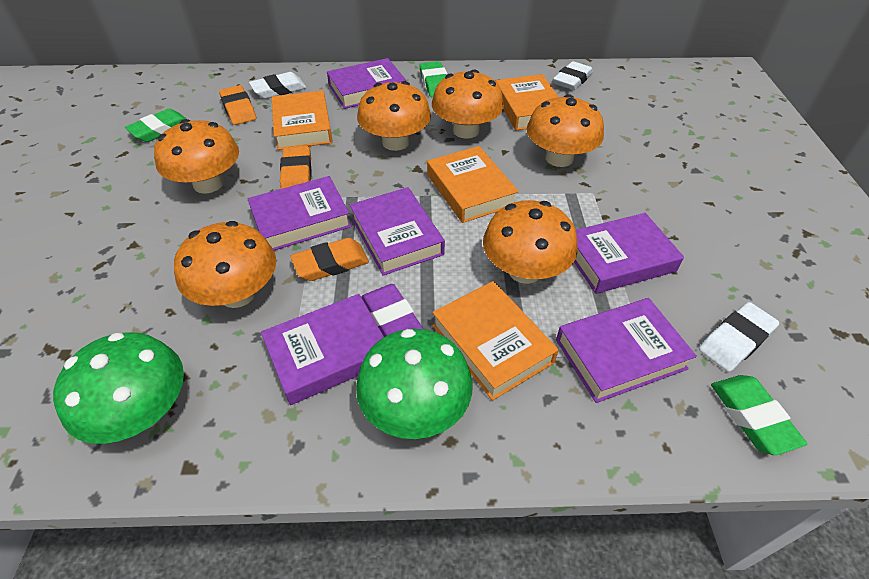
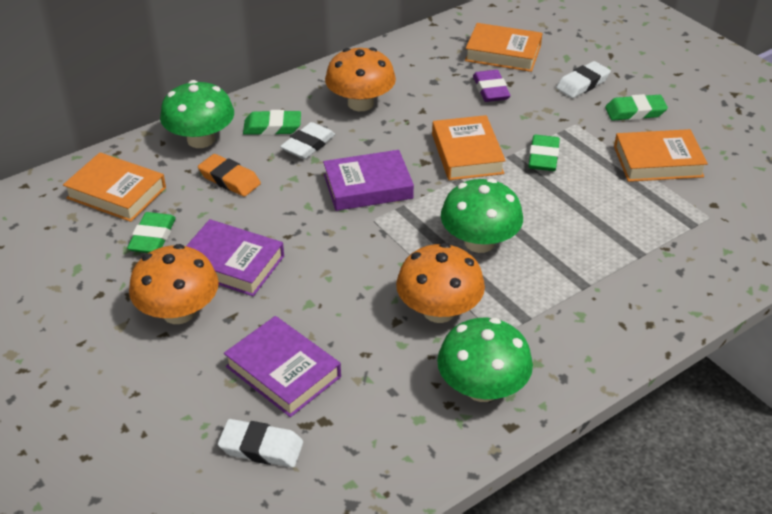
green eraser: 3 -> 4
green mushroom: 2 -> 3
orange eraser: 3 -> 1
orange mushroom: 6 -> 3
purple book: 6 -> 3

